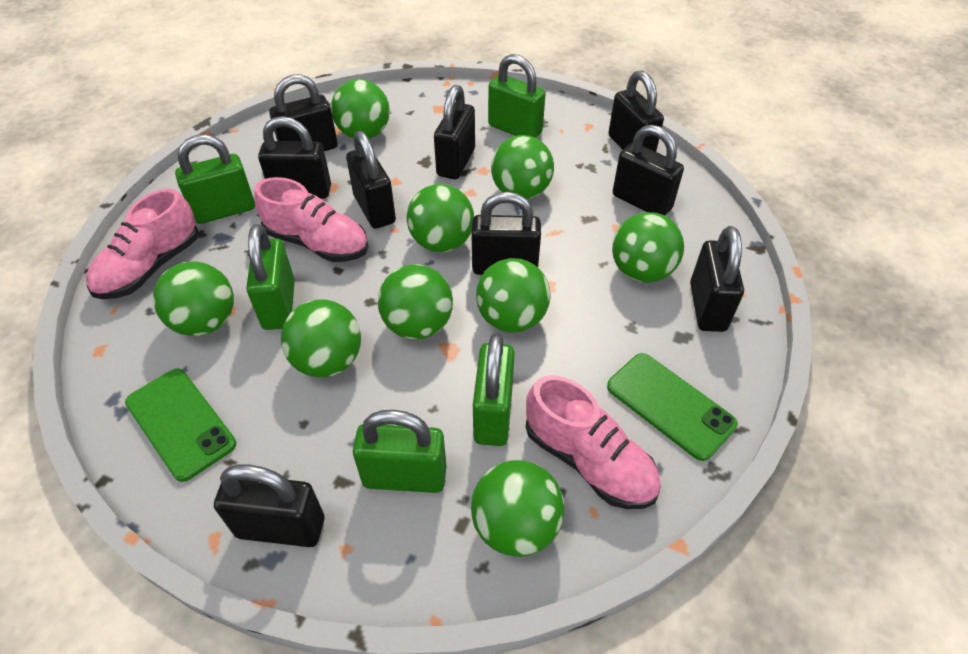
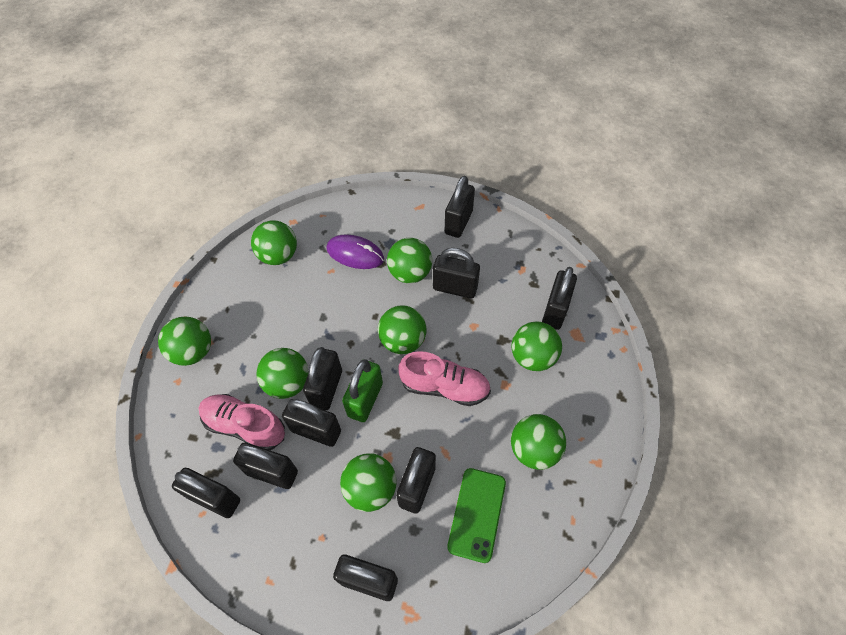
green ball: 9 -> 8
green padlock: 5 -> 1
green phone: 2 -> 1
pink shoe: 3 -> 2
purple mouse: 0 -> 1

